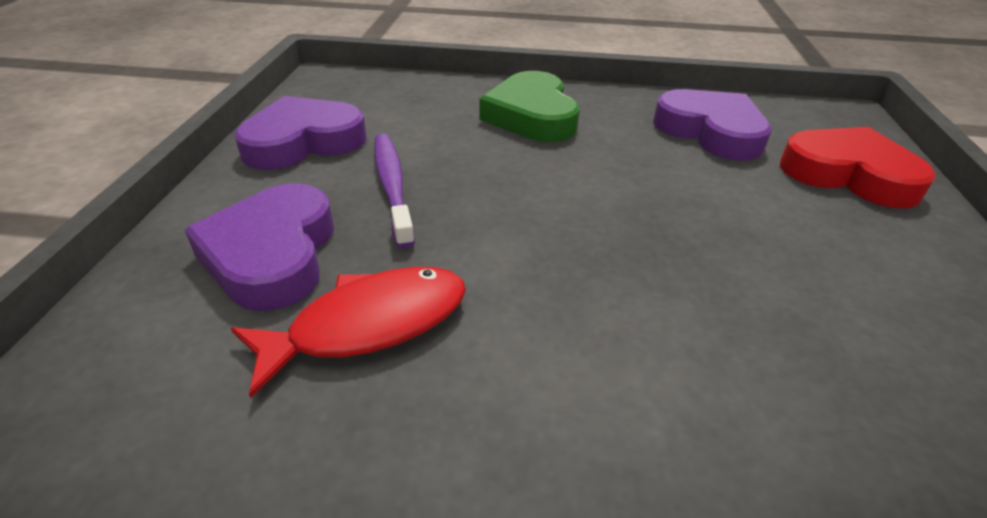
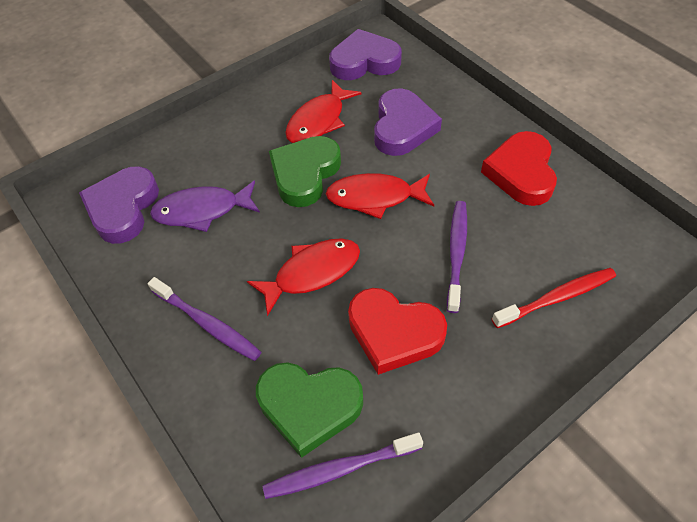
green heart: 1 -> 2
purple fish: 0 -> 1
purple toothbrush: 1 -> 3
red fish: 1 -> 3
red heart: 1 -> 2
red toothbrush: 0 -> 1

